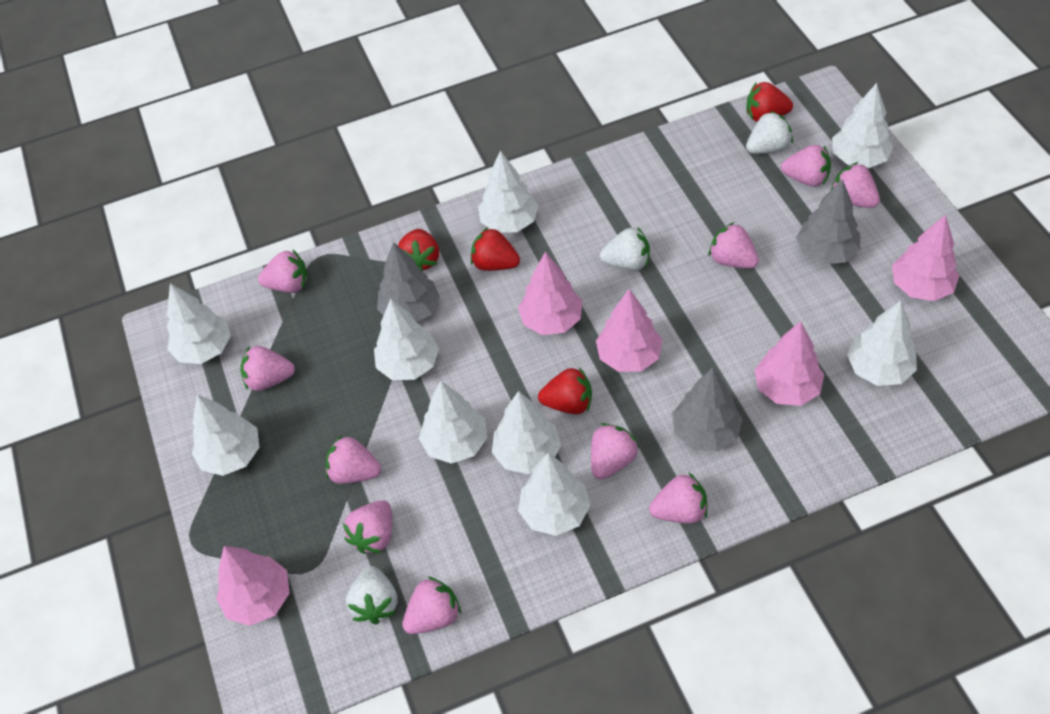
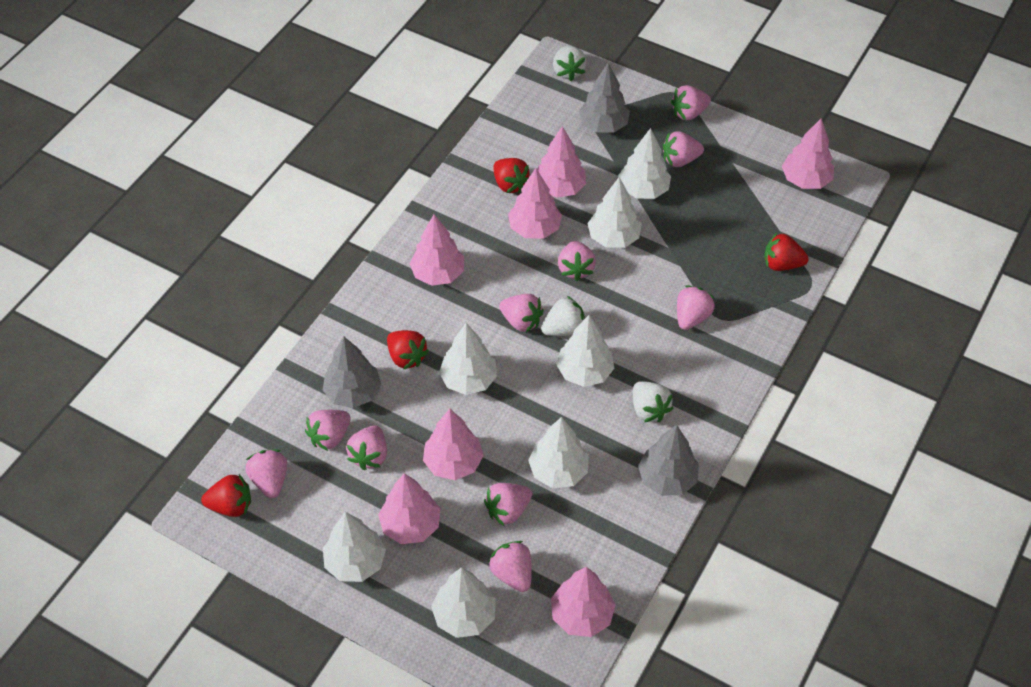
pink tree: 5 -> 7
white tree: 9 -> 7

